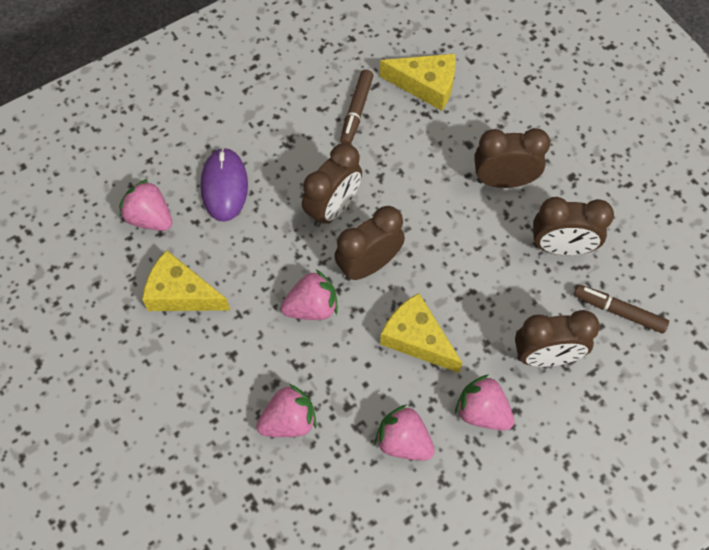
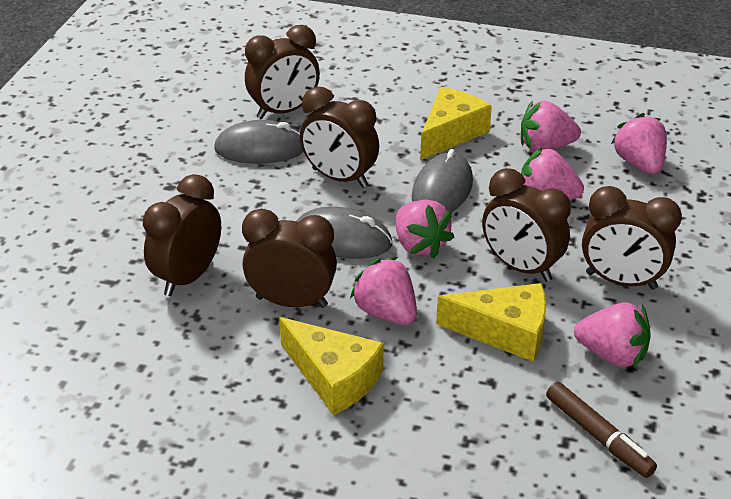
brown clock: 5 -> 6
brown marker: 2 -> 1
grey mouse: 0 -> 3
pink strawberry: 5 -> 6
purple mouse: 1 -> 0

